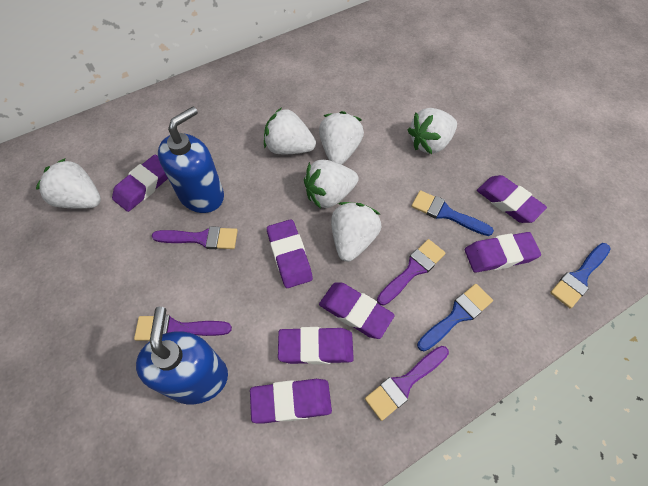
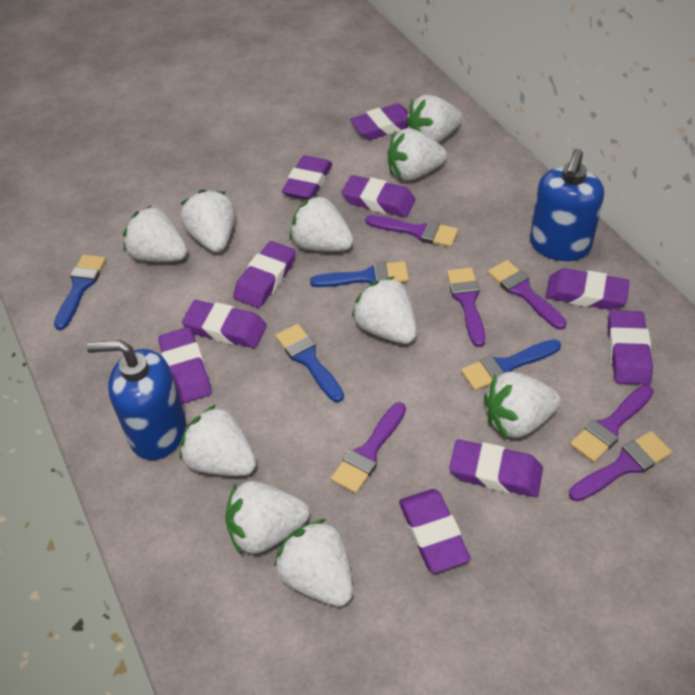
blue brush: 3 -> 4
purple brush: 4 -> 6
purple eraser: 7 -> 10
white strawberry: 6 -> 10

